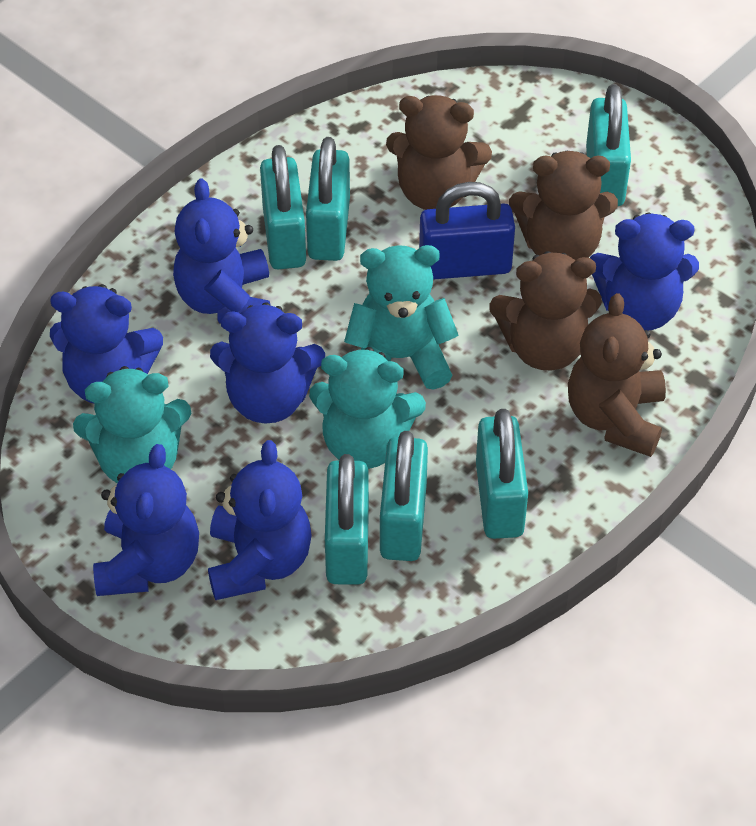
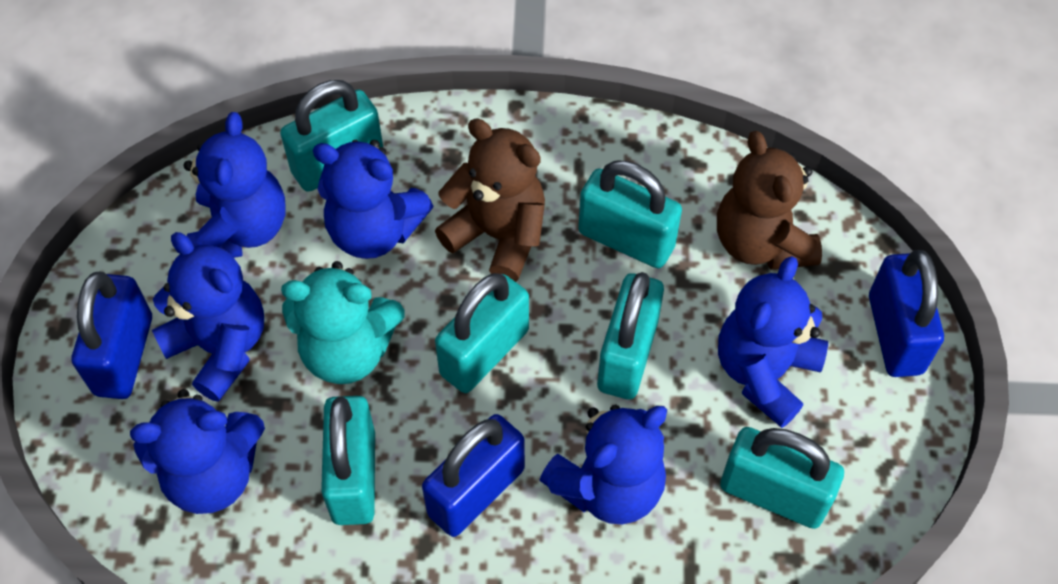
blue padlock: 1 -> 3
brown teddy bear: 4 -> 2
turquoise teddy bear: 3 -> 1

